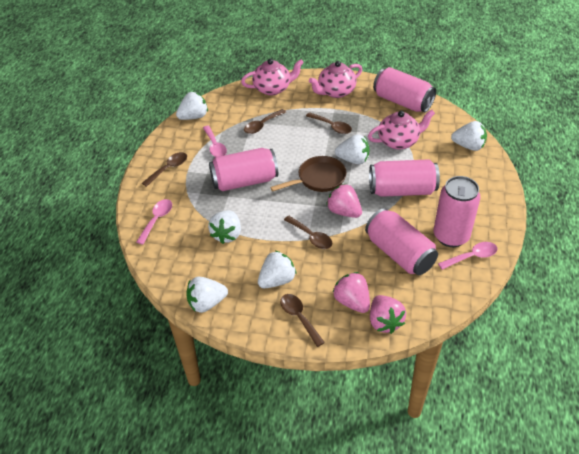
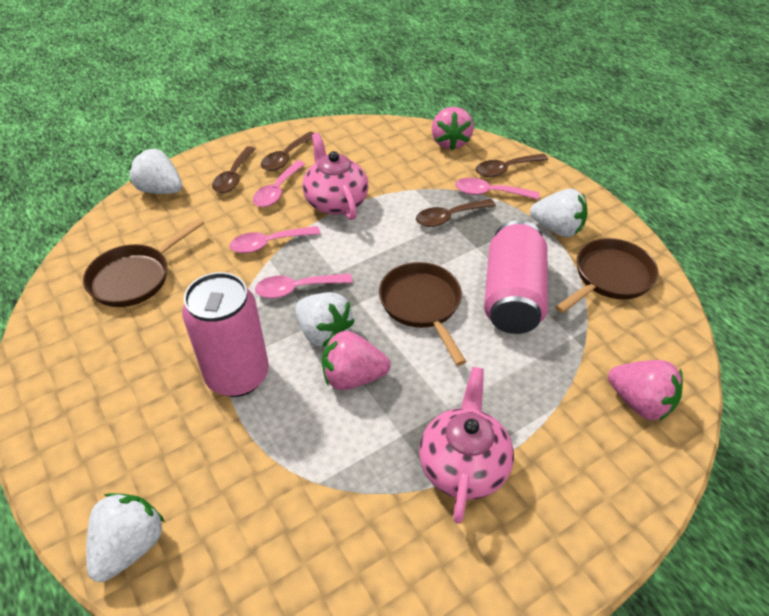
brown pan: 1 -> 3
brown spoon: 5 -> 4
pink can: 5 -> 2
pink spoon: 3 -> 4
pink teapot: 3 -> 2
white strawberry: 6 -> 4

